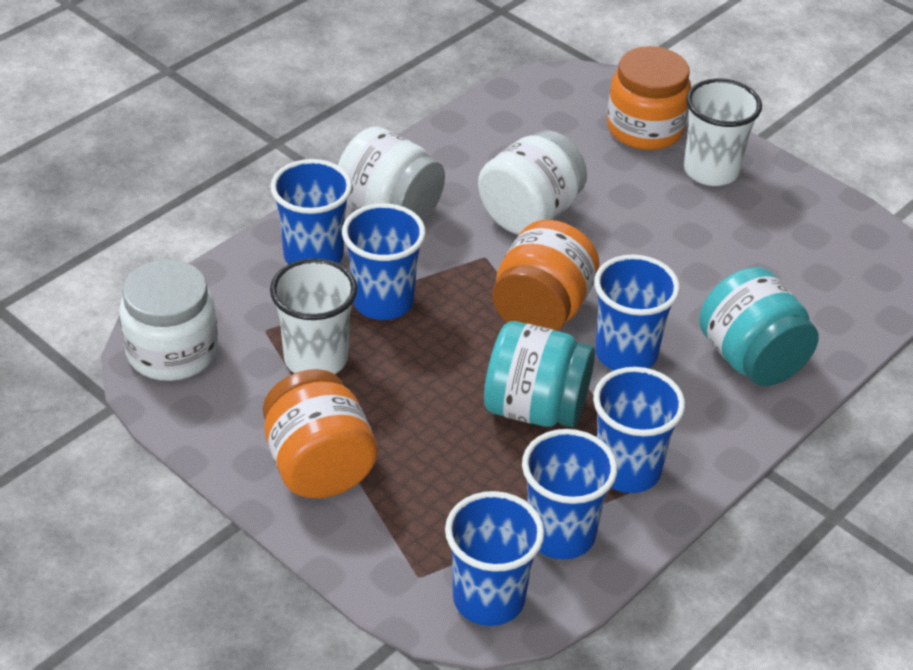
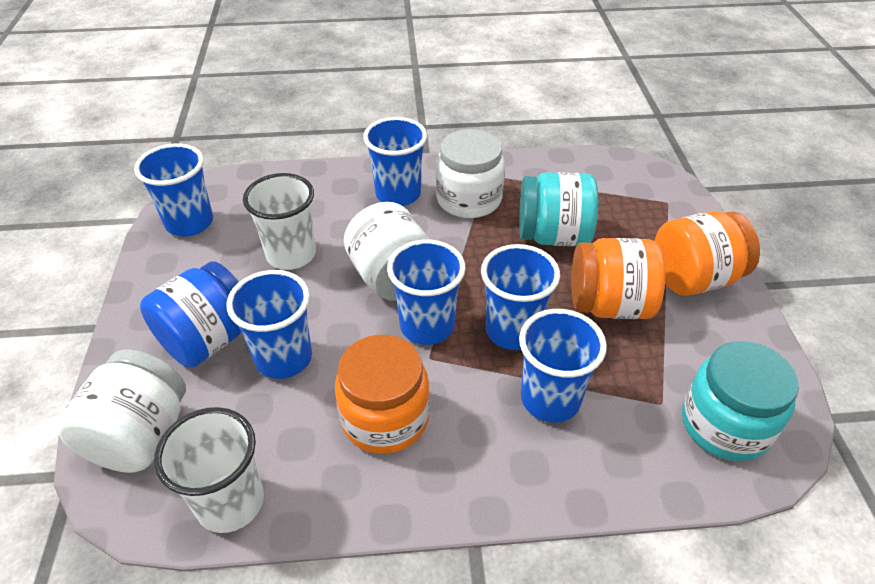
blue jar: 0 -> 1

